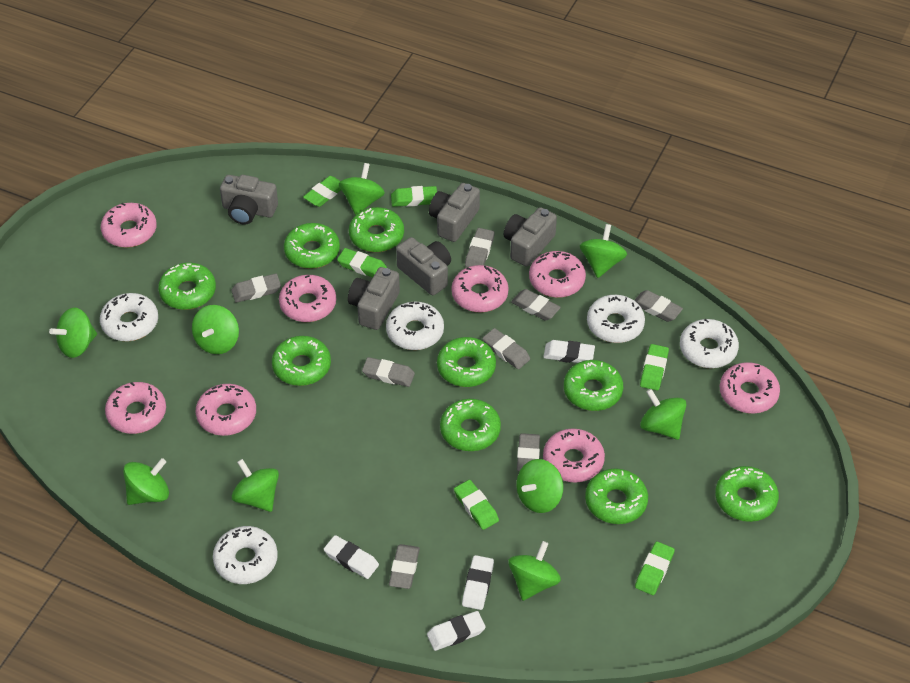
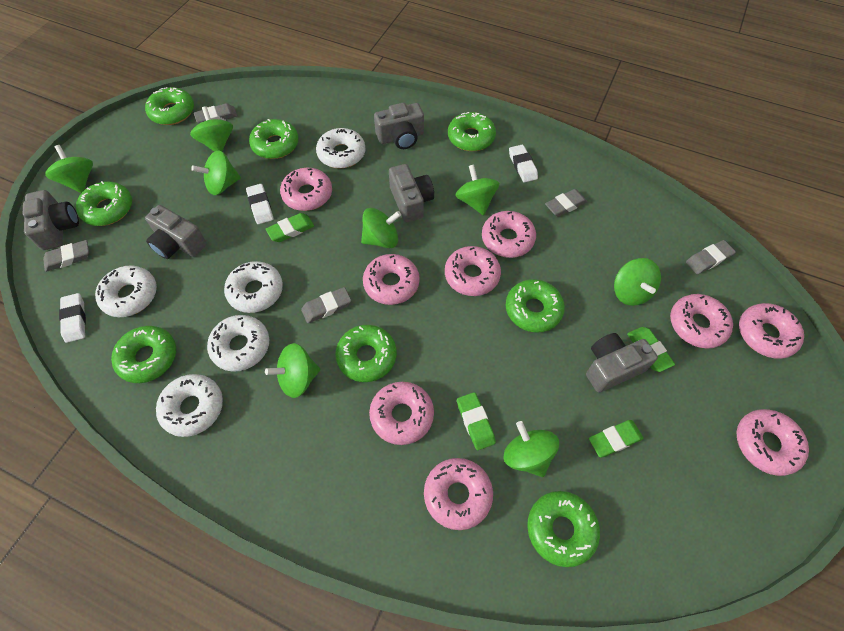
green donut: 9 -> 8
green eraser: 6 -> 4
green spinning top: 9 -> 8
grey eraser: 8 -> 5
pink donut: 8 -> 9
white eraser: 4 -> 3

